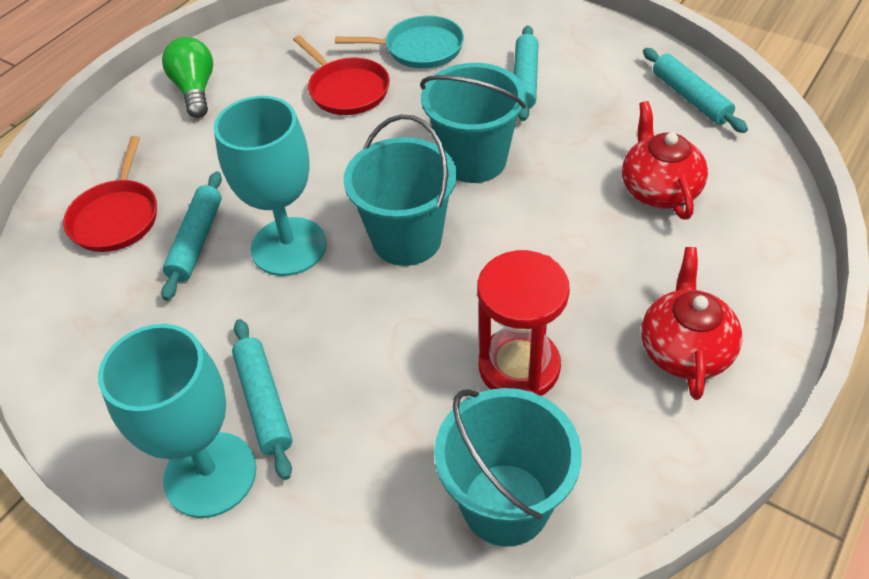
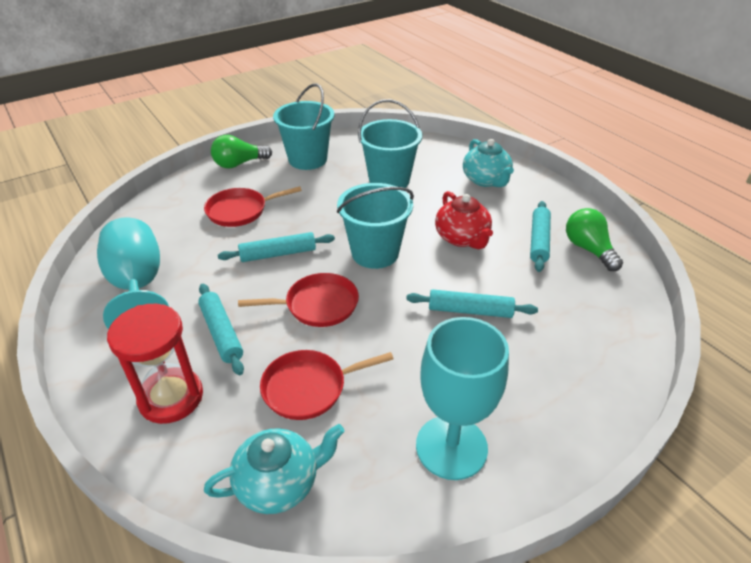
green light bulb: 1 -> 2
red pan: 2 -> 3
red teapot: 2 -> 1
turquoise pan: 1 -> 0
turquoise teapot: 0 -> 2

